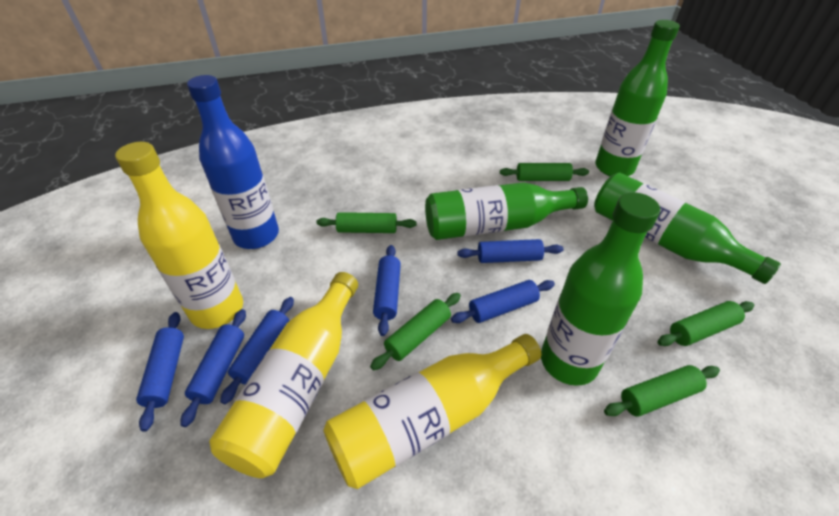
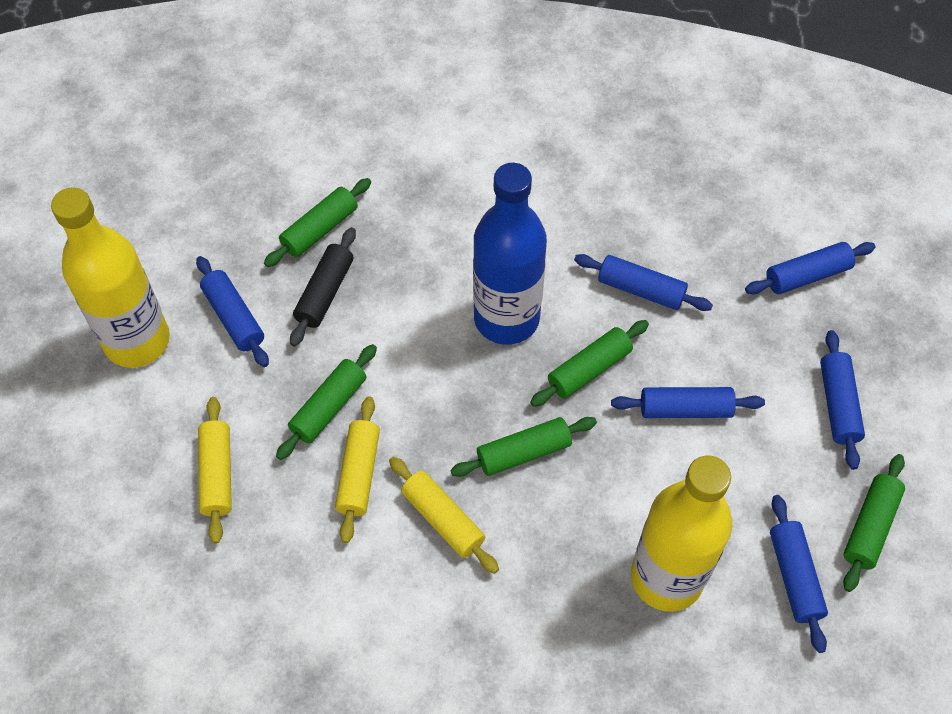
black rolling pin: 0 -> 1
green bottle: 4 -> 0
yellow bottle: 3 -> 2
yellow rolling pin: 0 -> 3

